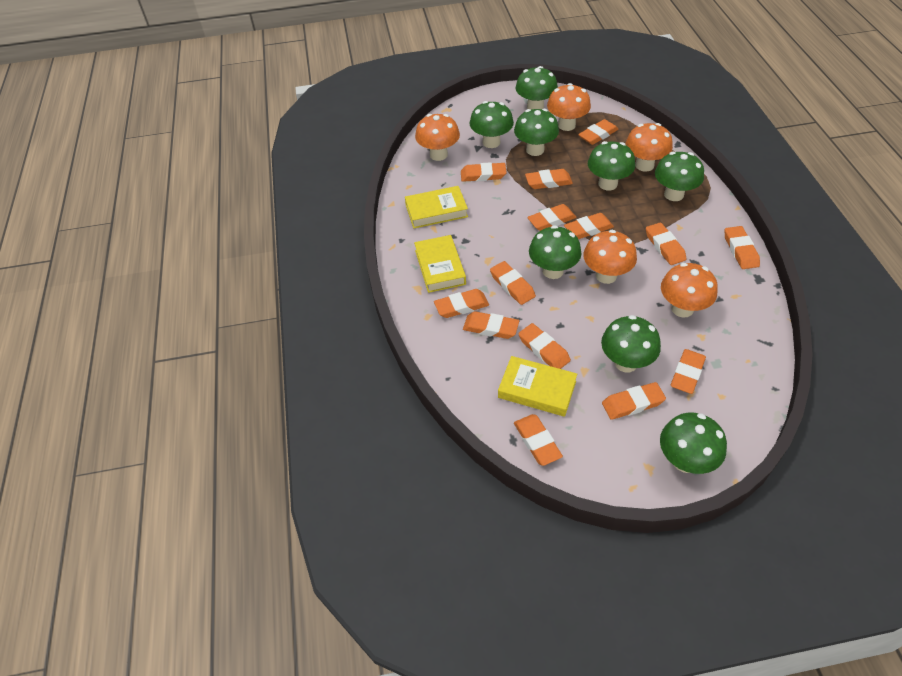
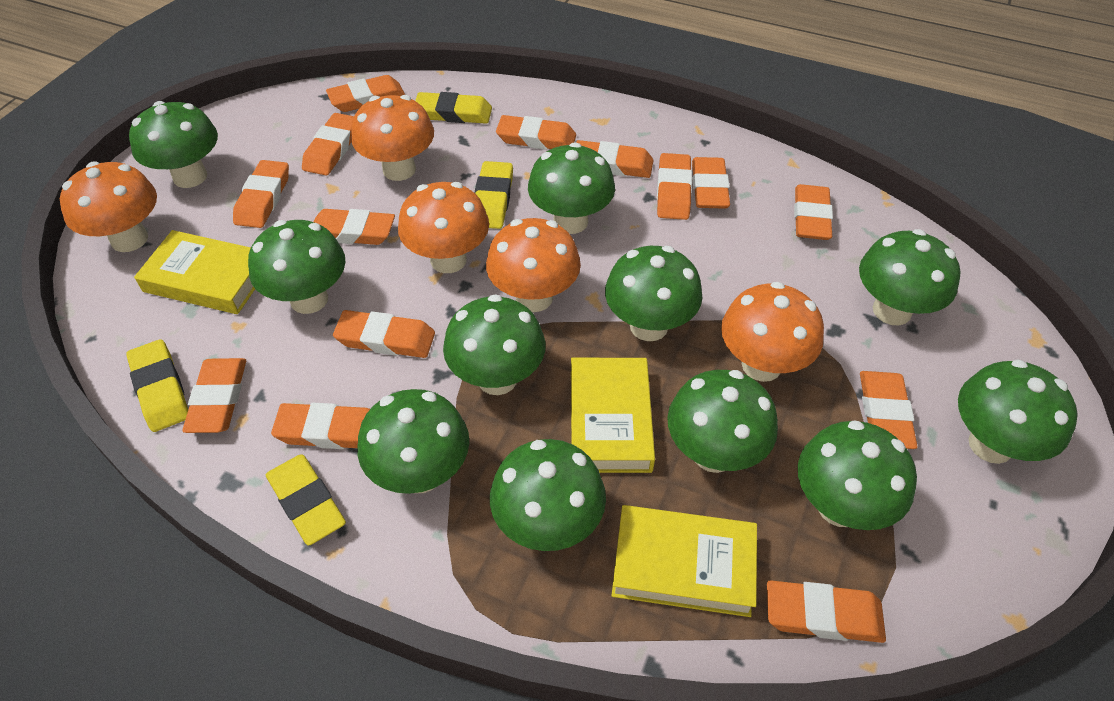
green mushroom: 8 -> 11
yellow eraser: 0 -> 4

